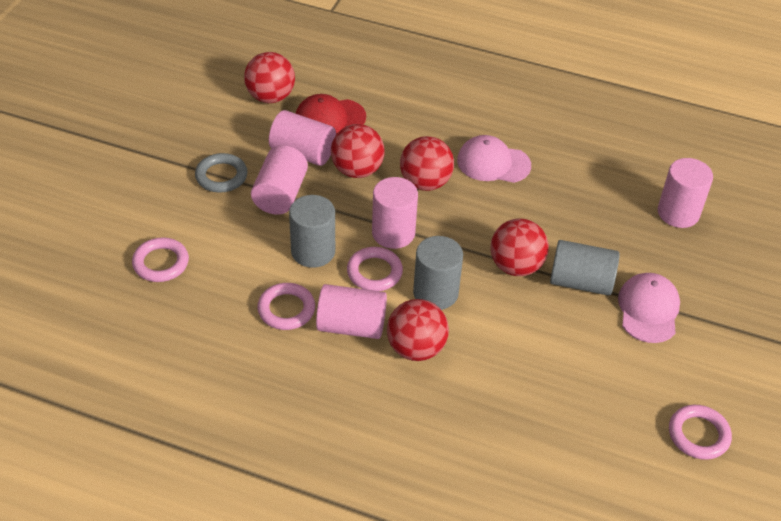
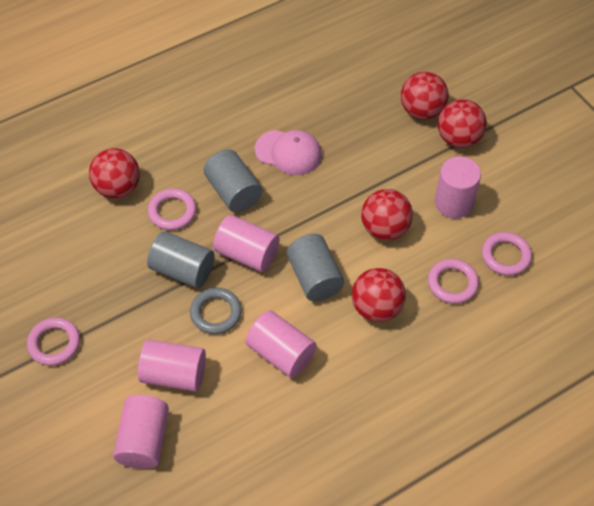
pink cap: 2 -> 1
red cap: 1 -> 0

